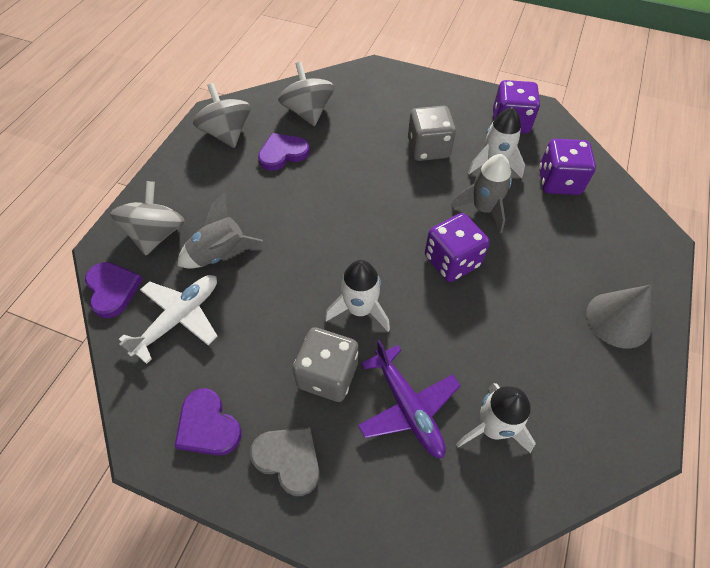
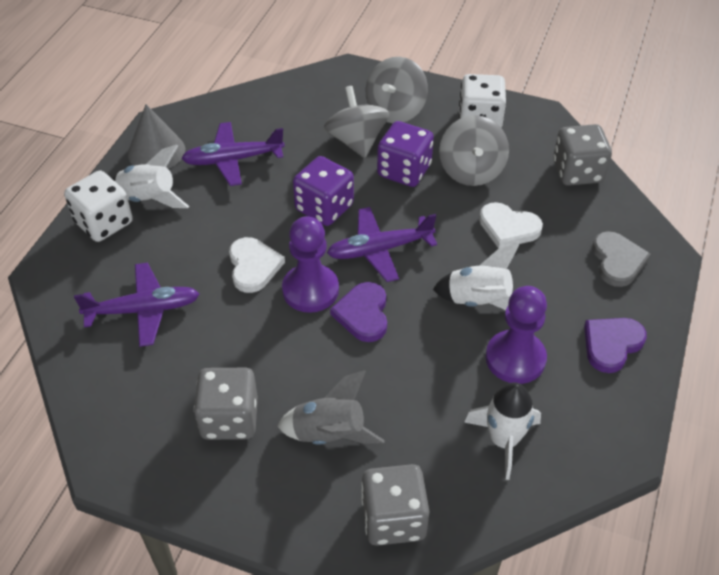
grey dice: 2 -> 3
grey rocket: 2 -> 1
purple dice: 3 -> 2
purple heart: 3 -> 2
purple pawn: 0 -> 2
purple plane: 1 -> 3
white dice: 0 -> 2
white heart: 0 -> 2
white plane: 1 -> 0

